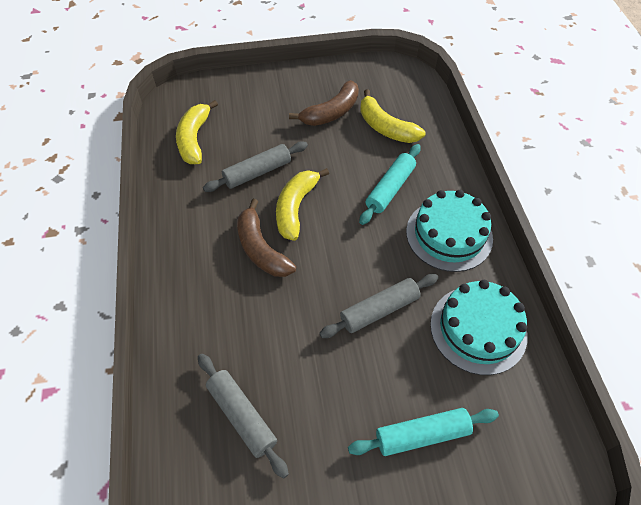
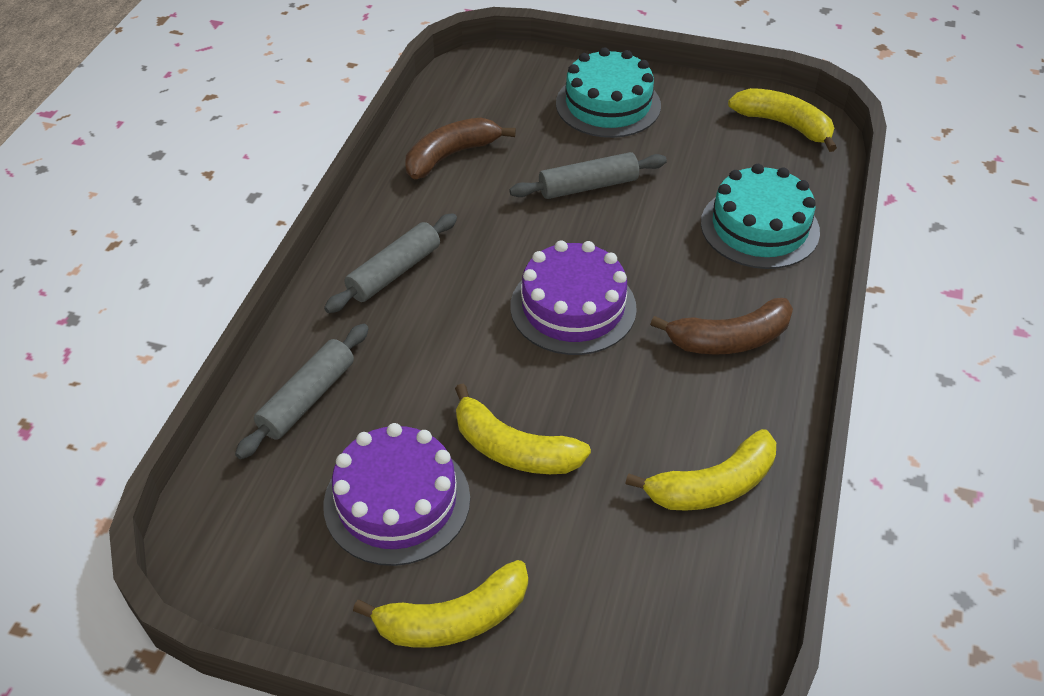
purple cake: 0 -> 2
turquoise rolling pin: 2 -> 0
yellow banana: 3 -> 4

